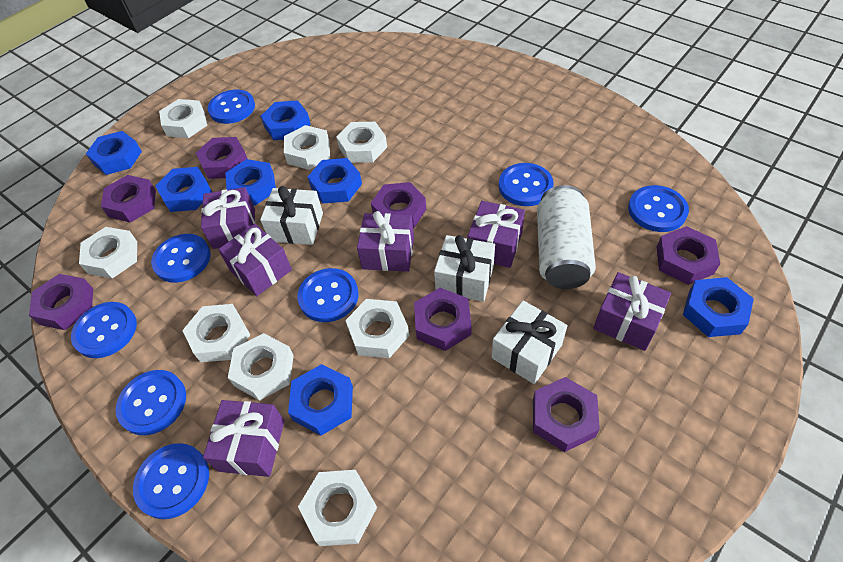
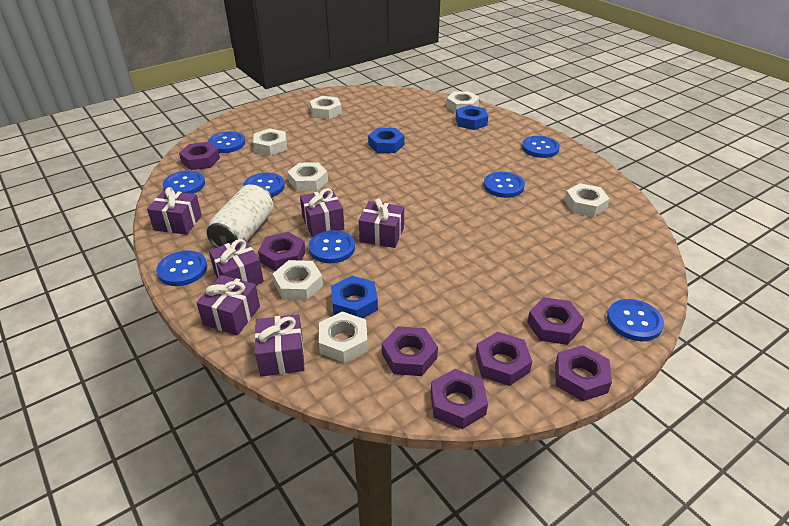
blue nut: 7 -> 3
white gift: 3 -> 0
white nut: 8 -> 7

